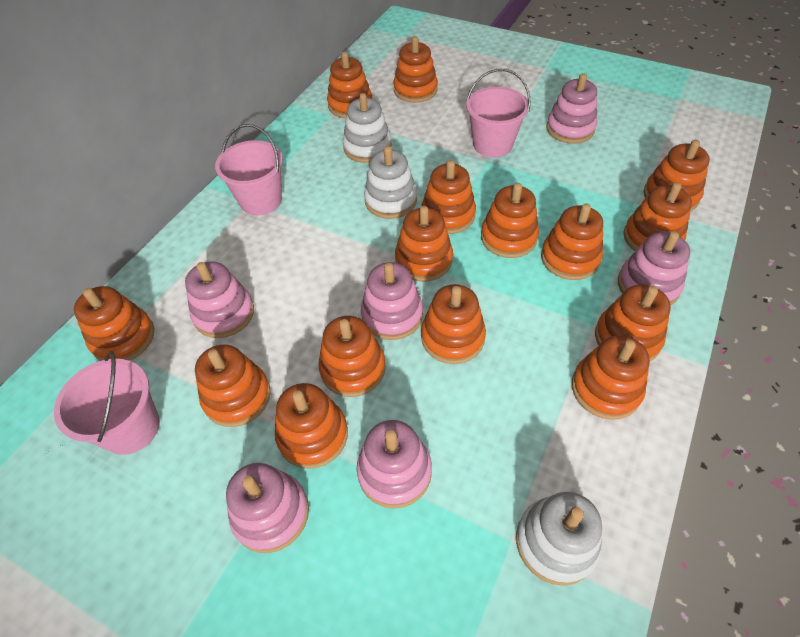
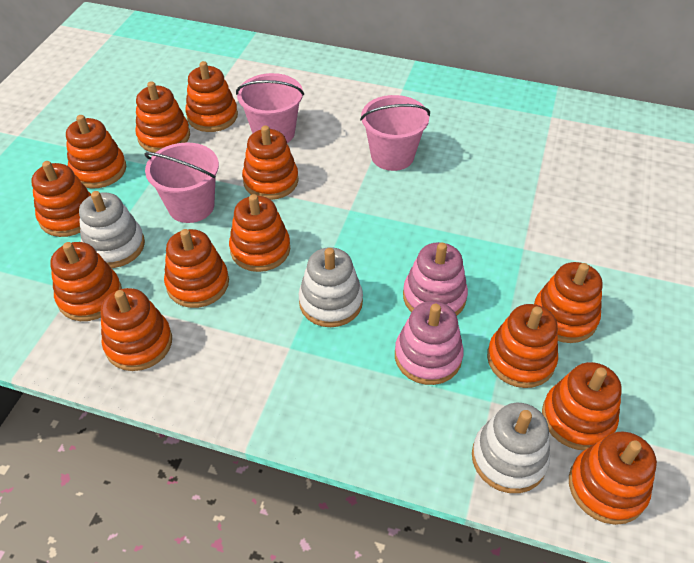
orange stacking toy: 15 -> 13
pink stacking toy: 6 -> 2

